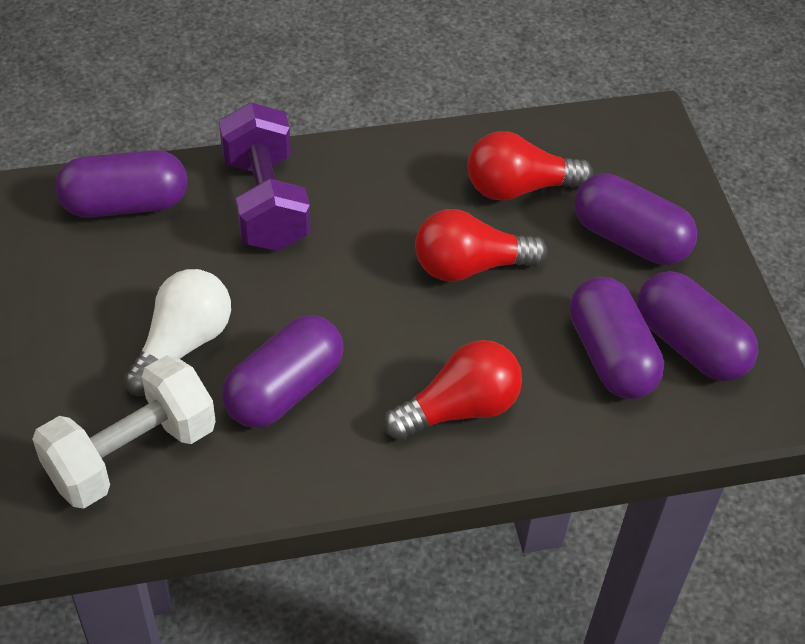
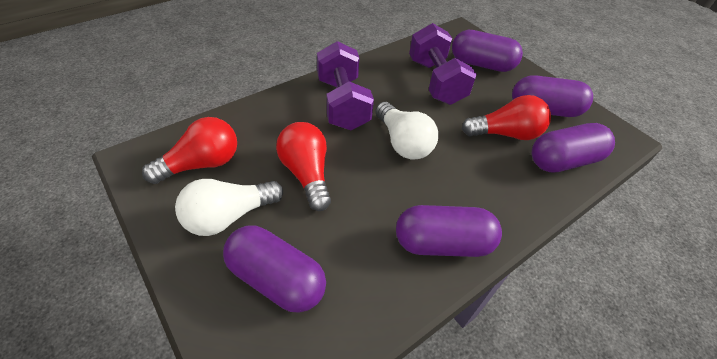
purple dumbbell: 1 -> 2
white dumbbell: 1 -> 0
white light bulb: 1 -> 2

